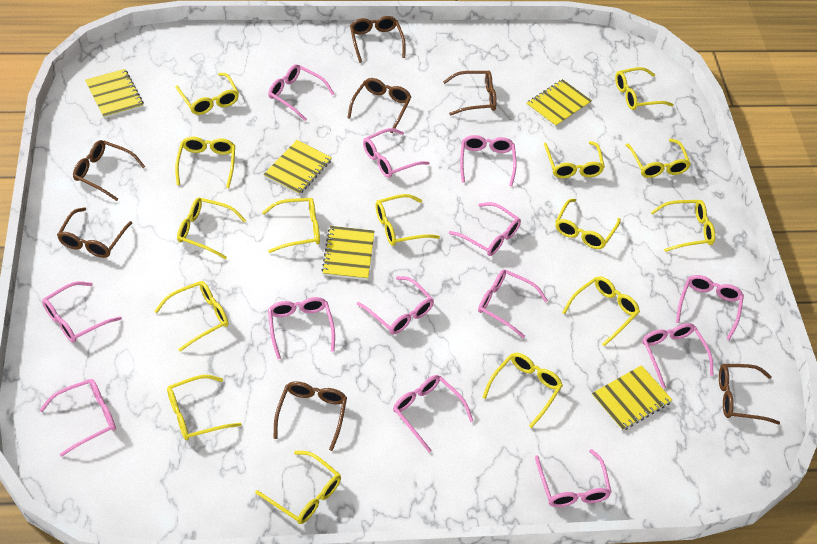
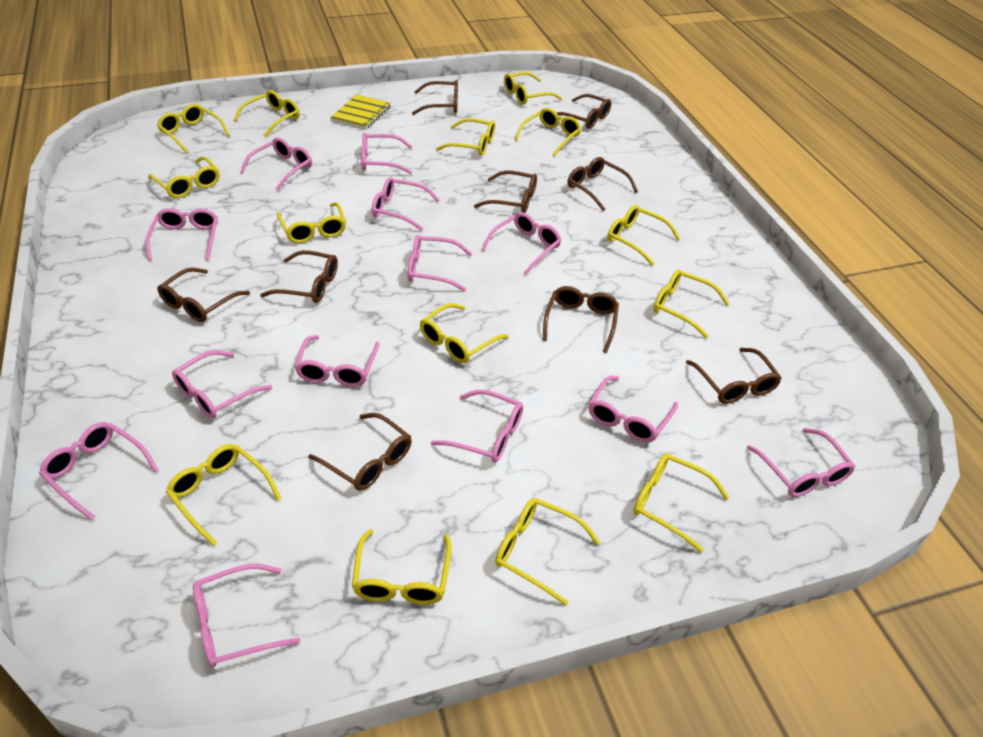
brown glasses: 7 -> 9
yellow glasses: 15 -> 14
yellow notebook: 5 -> 1

